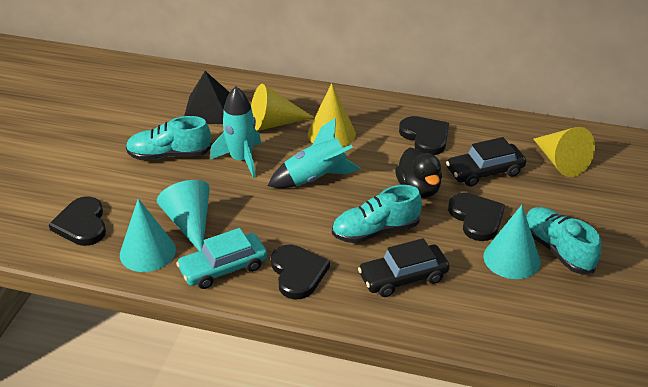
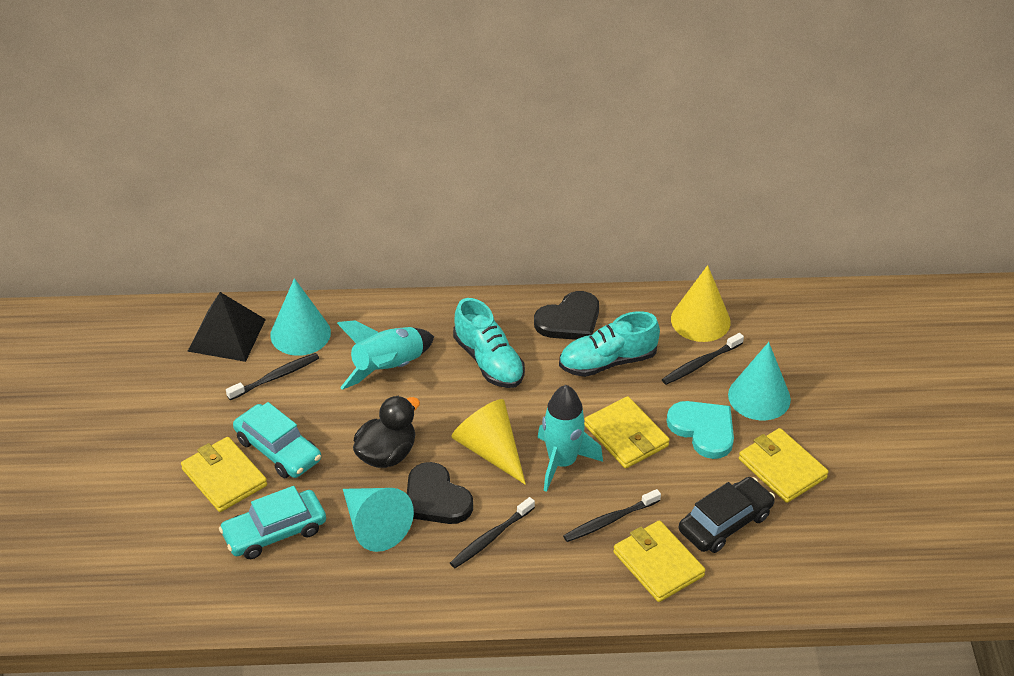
black car: 2 -> 1
black heart: 4 -> 2
black toothbrush: 0 -> 4
turquoise car: 1 -> 2
turquoise heart: 0 -> 1
turquoise shoe: 3 -> 2
yellow cone: 3 -> 2
yellow wallet: 0 -> 4

